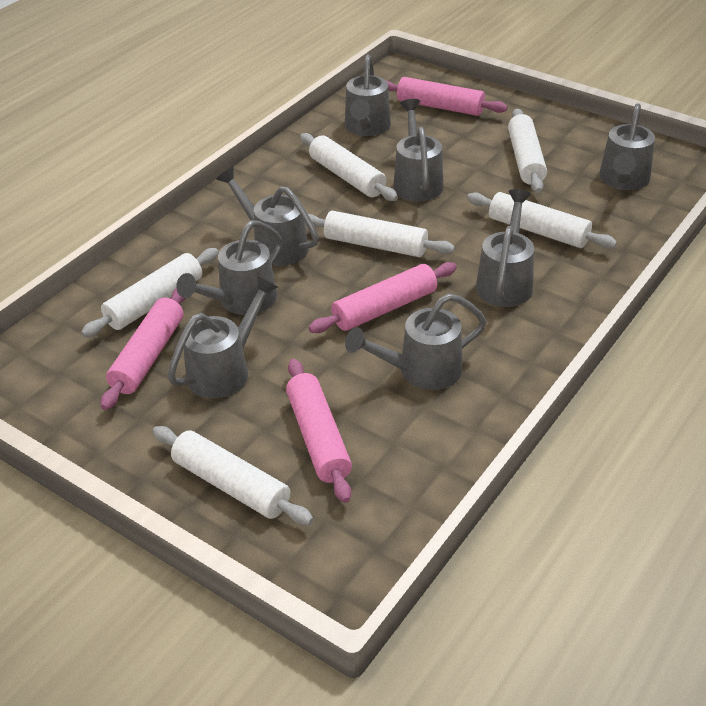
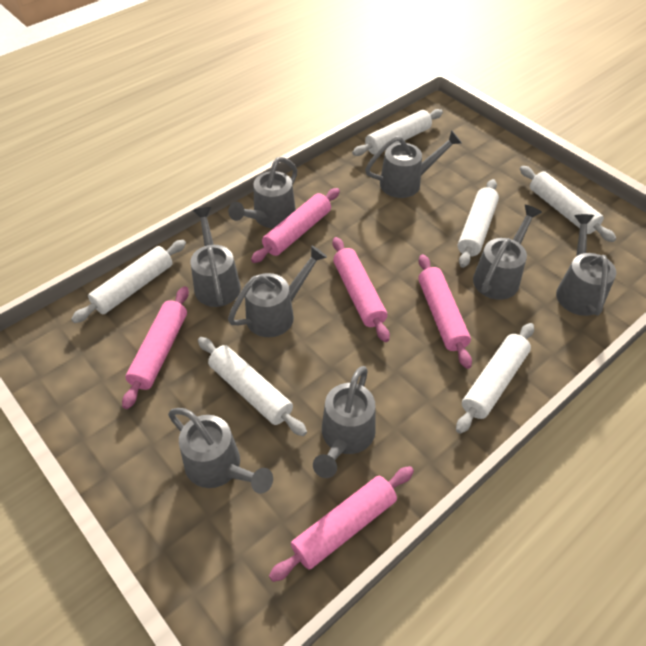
pink rolling pin: 4 -> 5

